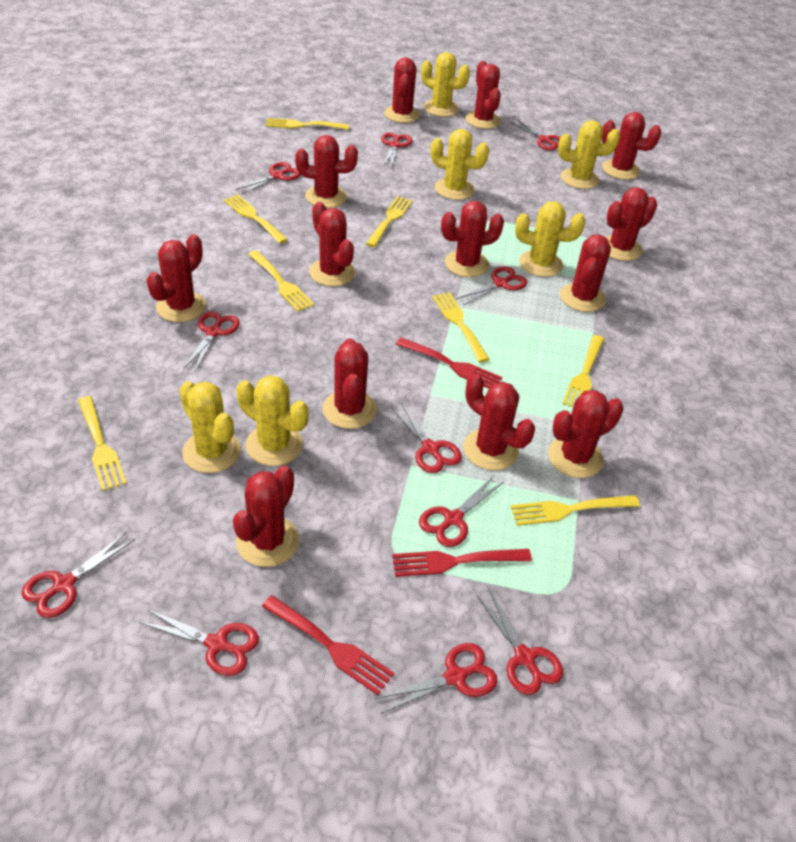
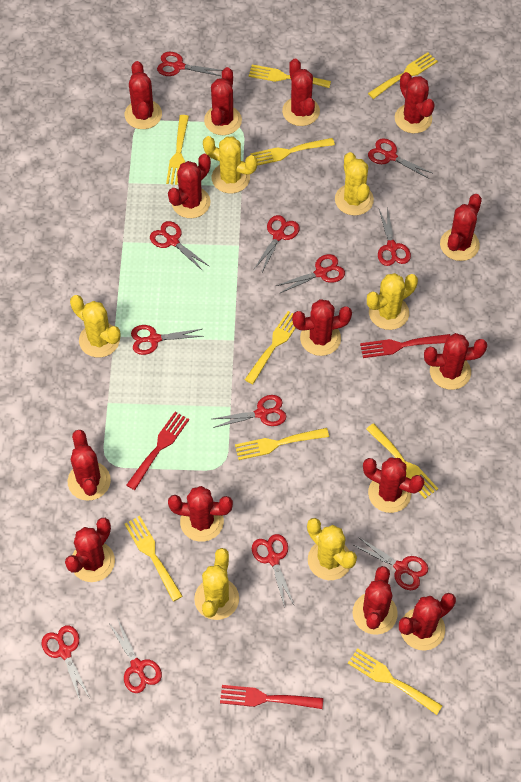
red cactus: 13 -> 14
red scissors: 11 -> 12
yellow fork: 8 -> 9

